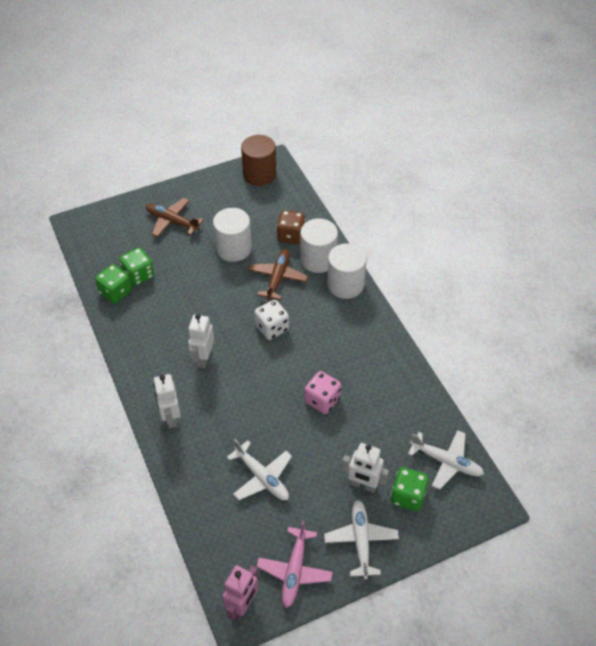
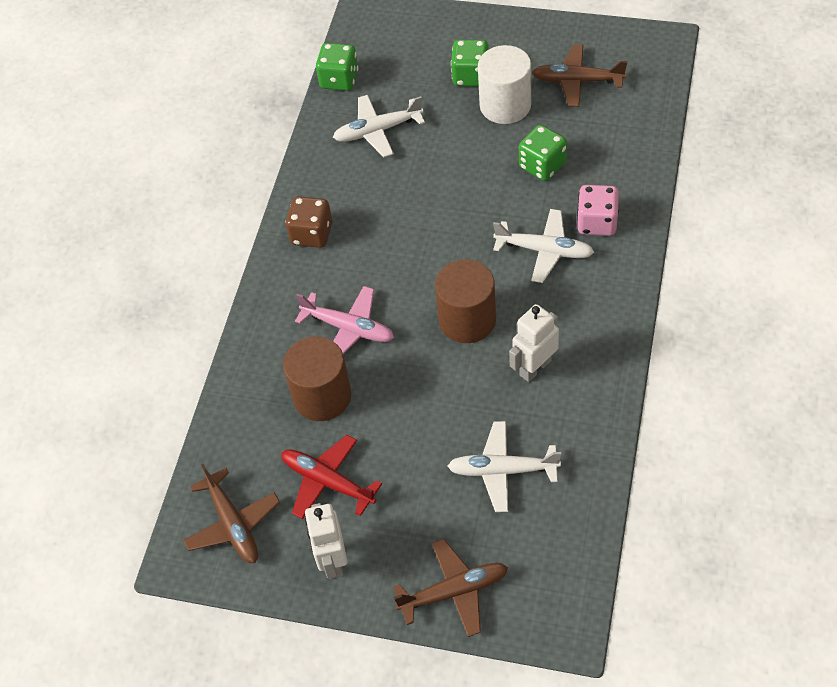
brown cylinder: 1 -> 2
brown plane: 2 -> 3
pink robot: 1 -> 0
red plane: 0 -> 1
white cylinder: 3 -> 1
white dice: 1 -> 0
white robot: 3 -> 2

